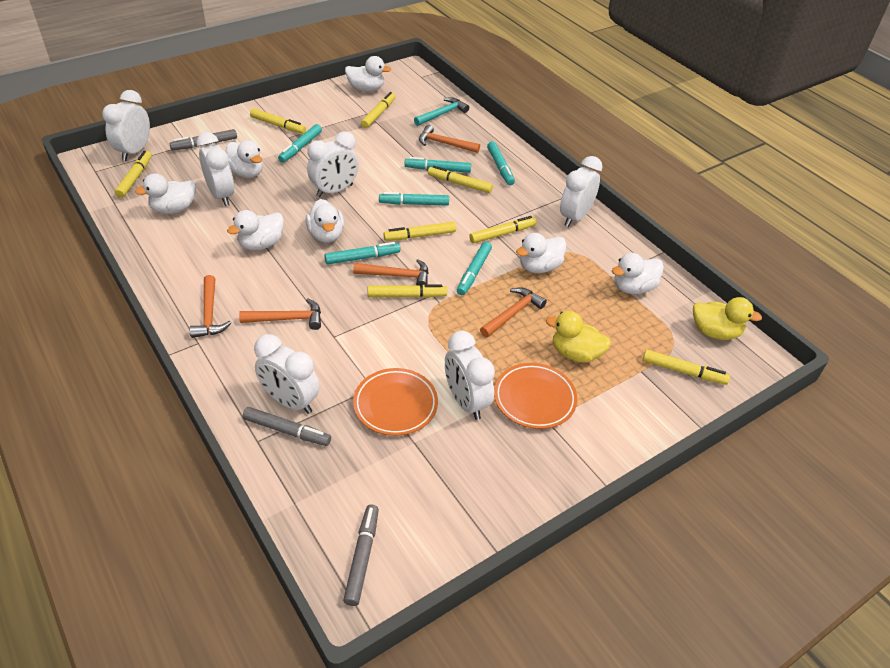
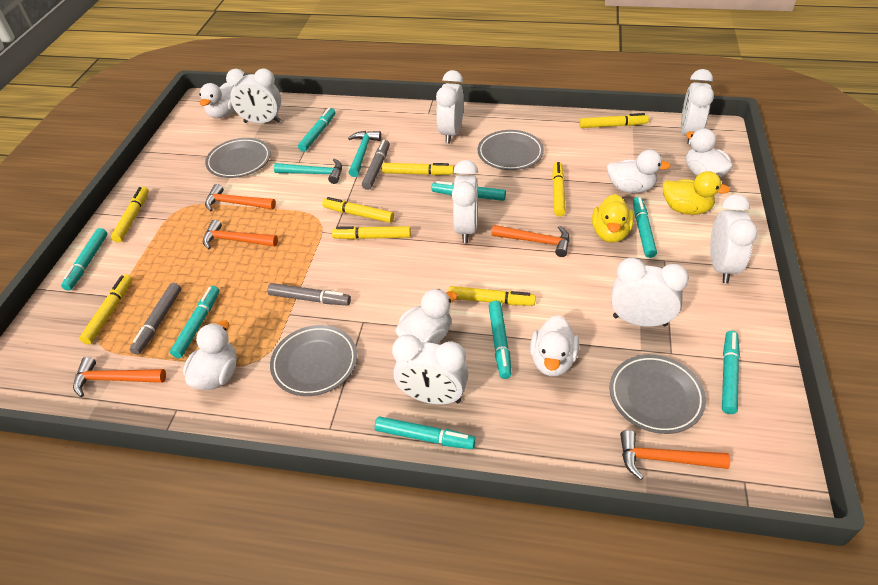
grey plate: 0 -> 4
orange plate: 2 -> 0
turquoise hammer: 1 -> 2
turquoise marker: 6 -> 8
white clock: 6 -> 7
white duck: 7 -> 6

